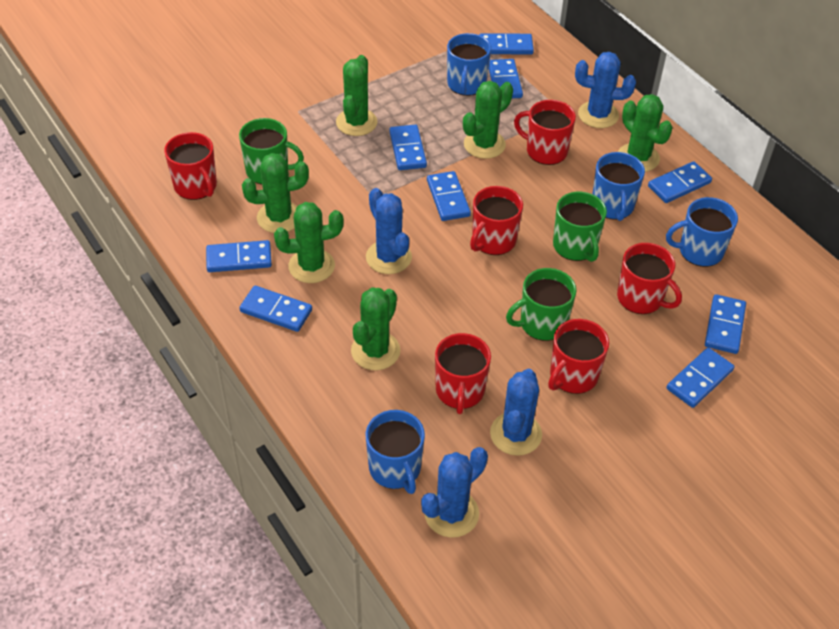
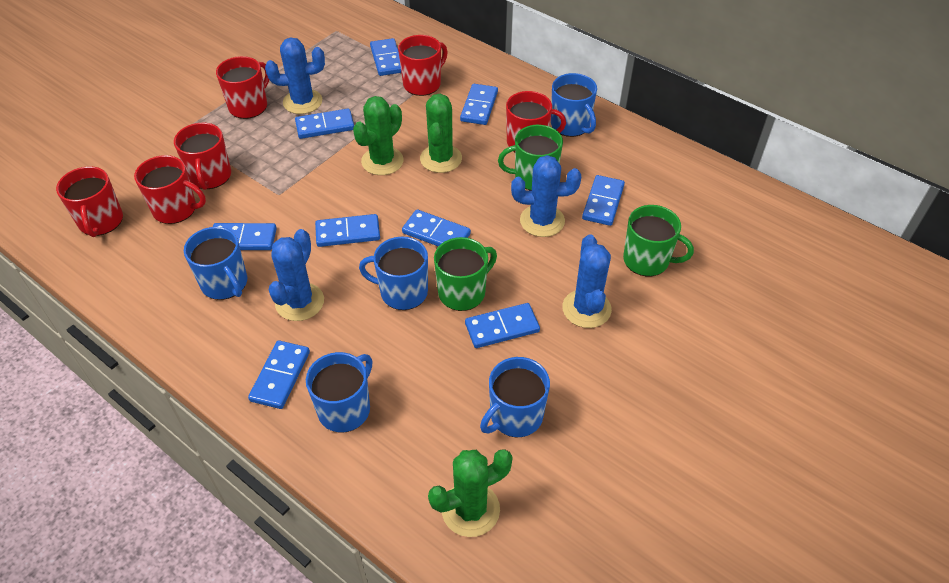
blue mug: 4 -> 5
green cactus: 6 -> 3

